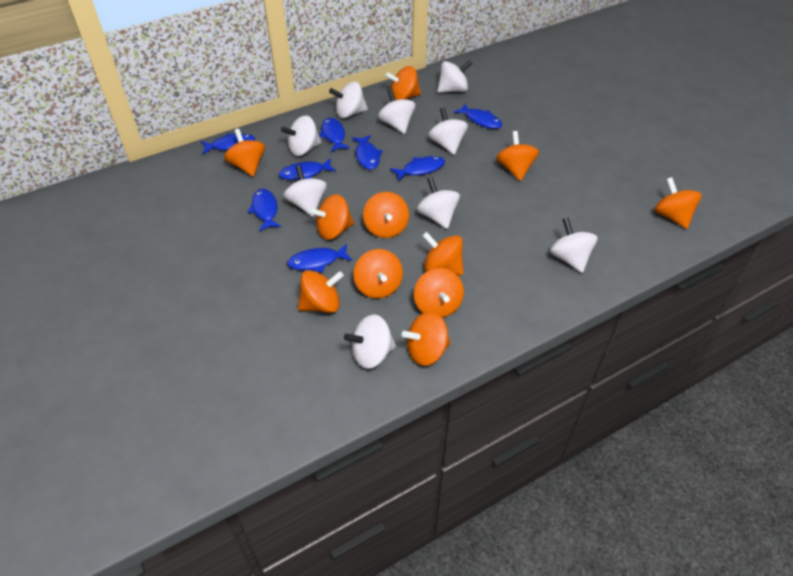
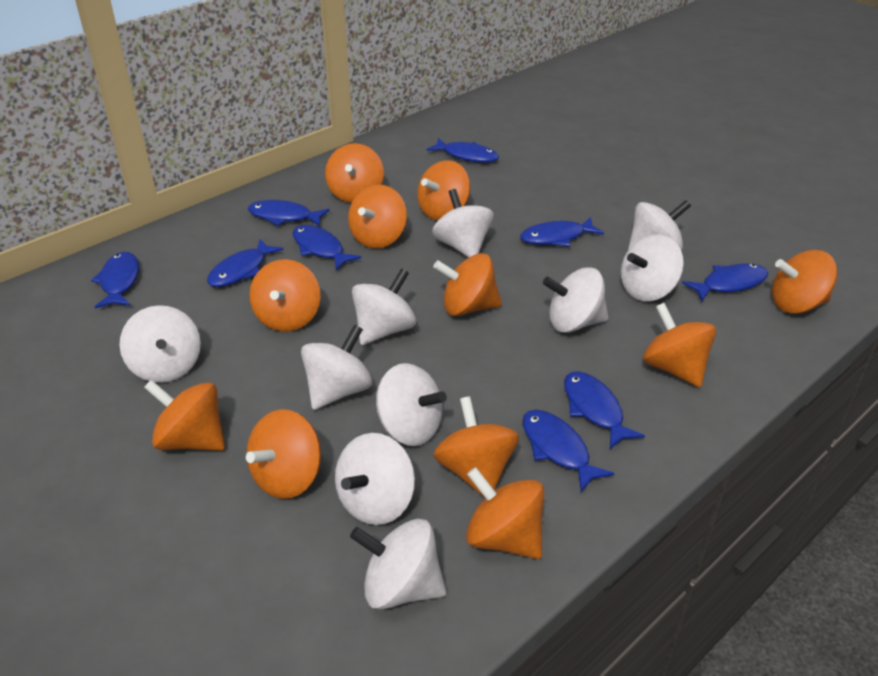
blue fish: 8 -> 9
white spinning top: 9 -> 10

